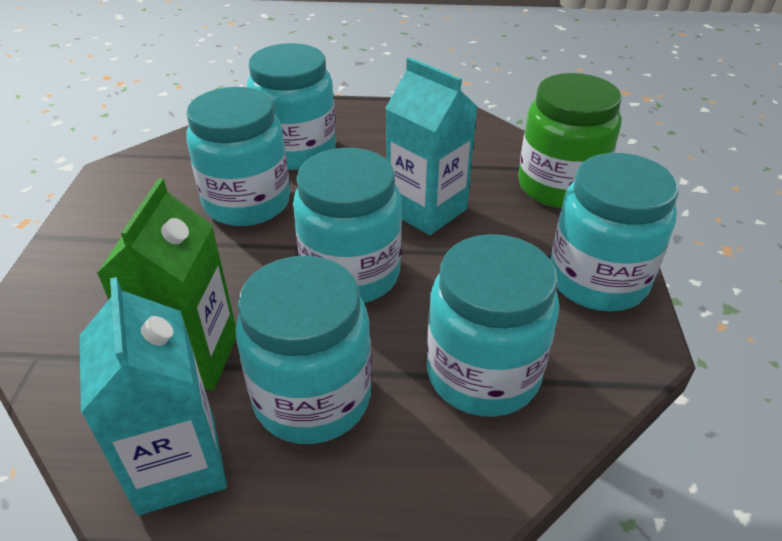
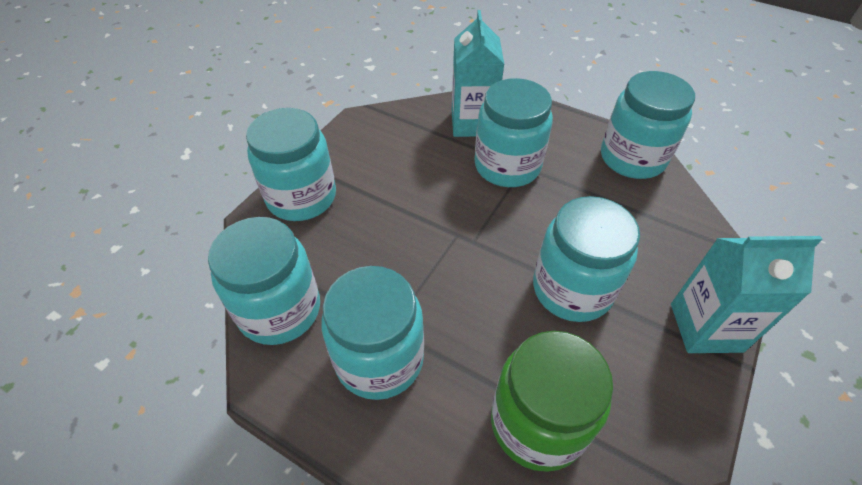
green carton: 1 -> 0

